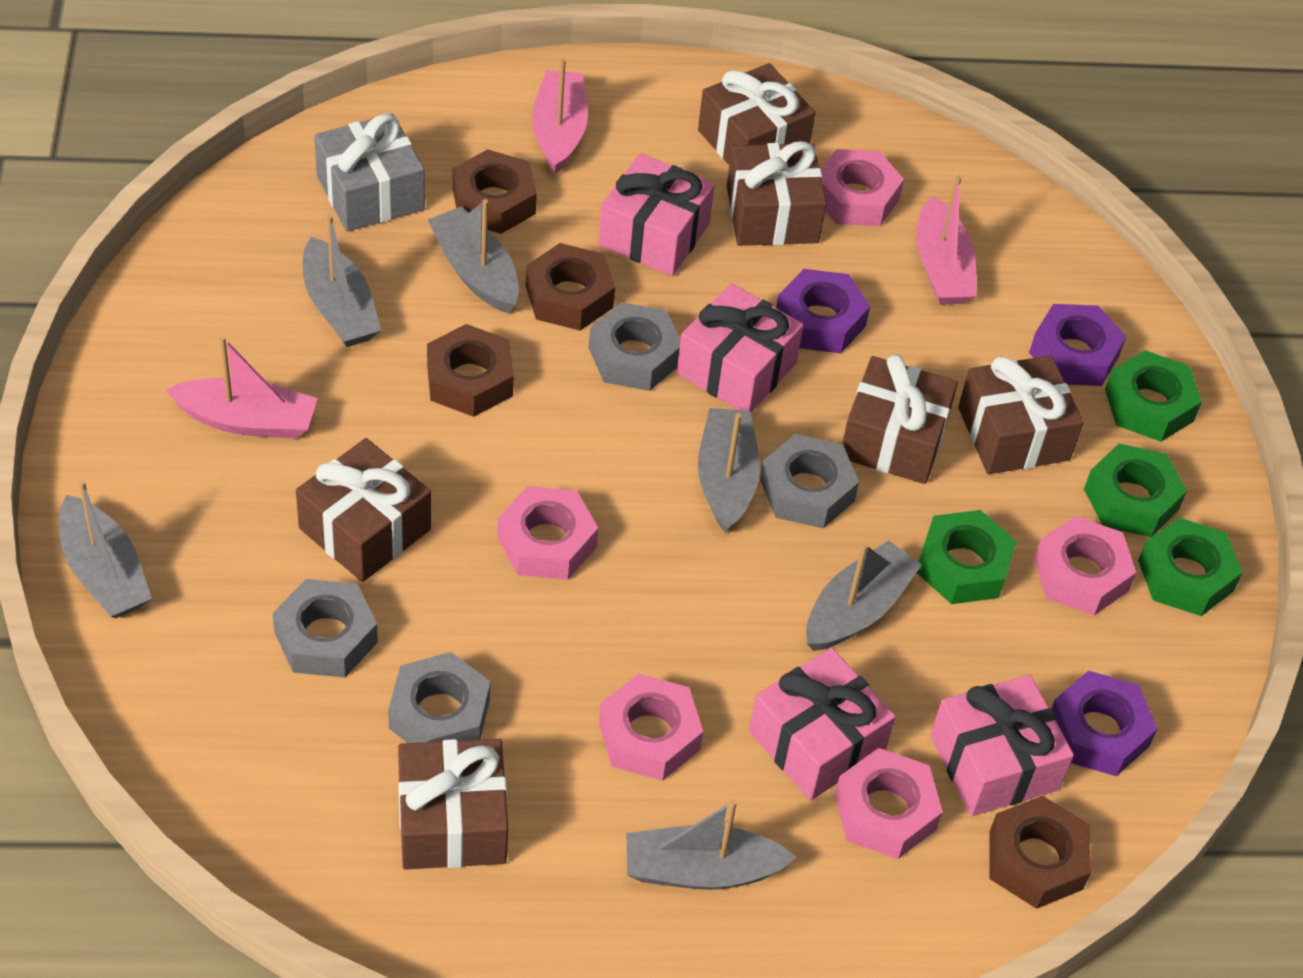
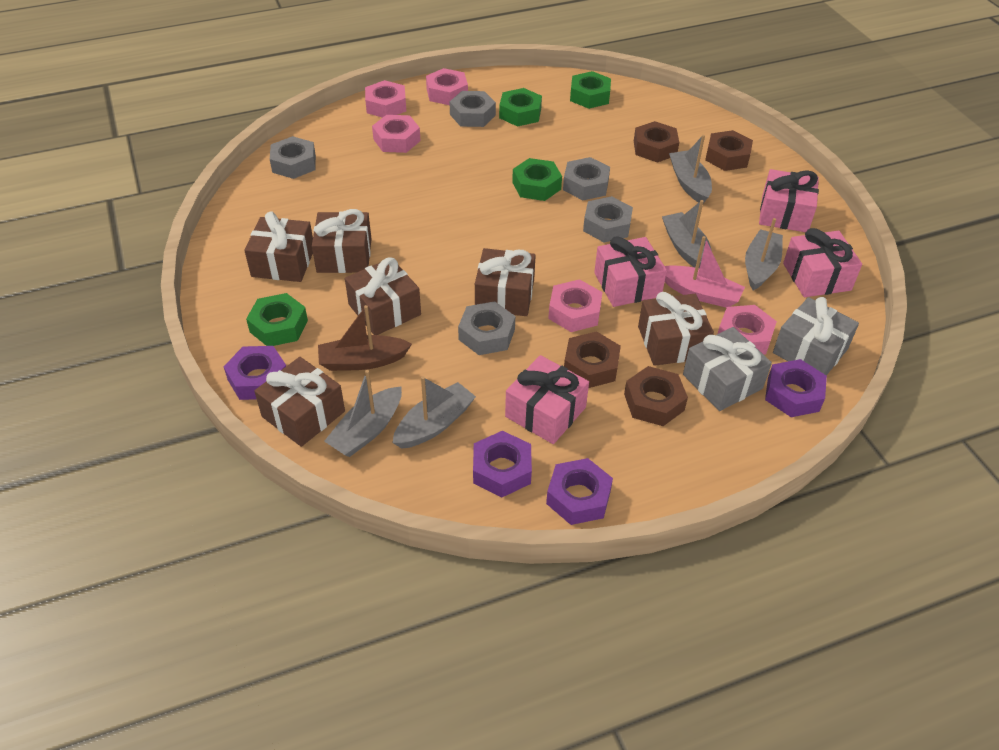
brown boat: 0 -> 1
grey boat: 6 -> 5
grey gift: 1 -> 2
grey nut: 4 -> 5
pink boat: 3 -> 1
purple nut: 3 -> 4

